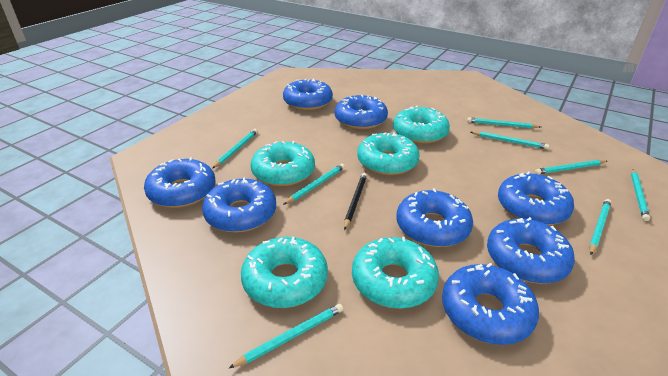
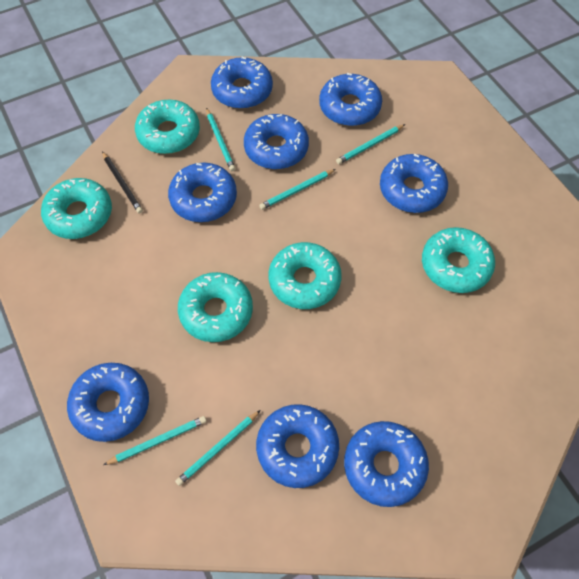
turquoise pencil: 8 -> 5

